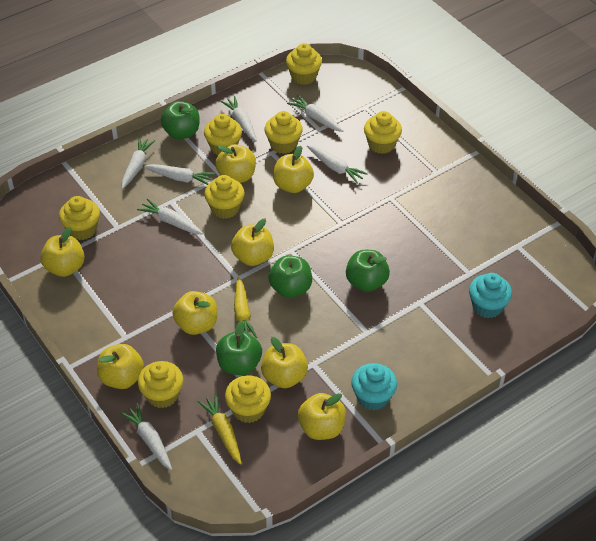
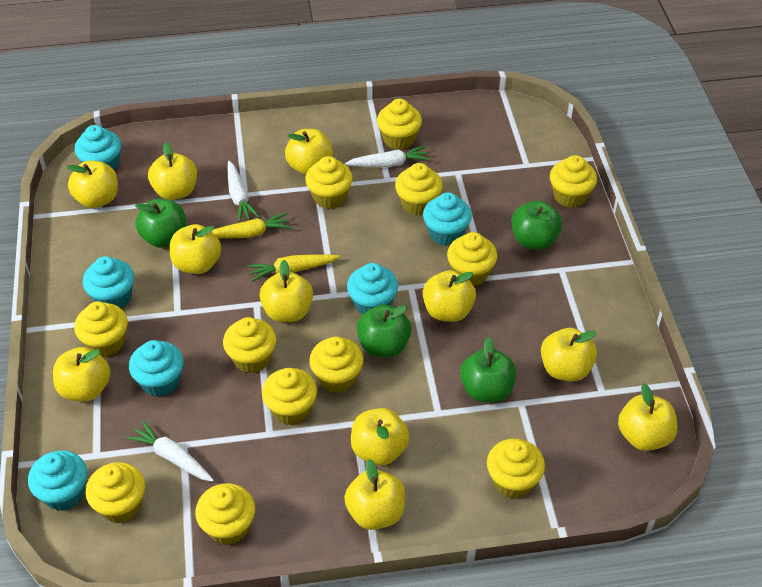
turquoise cupcake: 2 -> 6
white carrot: 7 -> 3
yellow apple: 8 -> 11
yellow cupcake: 8 -> 12

